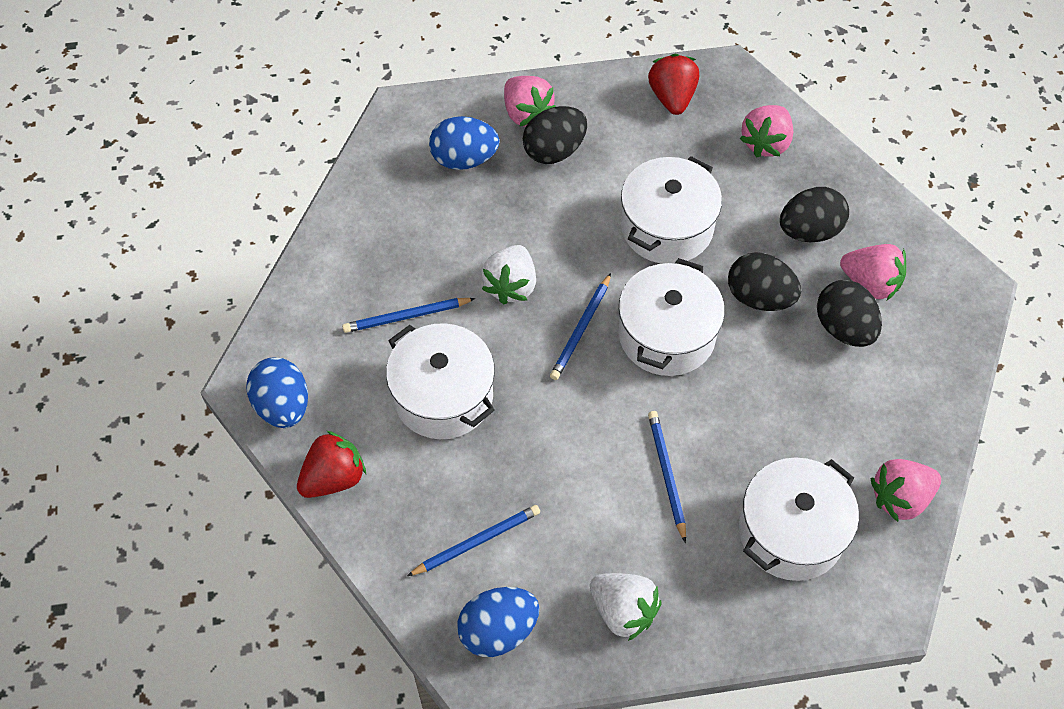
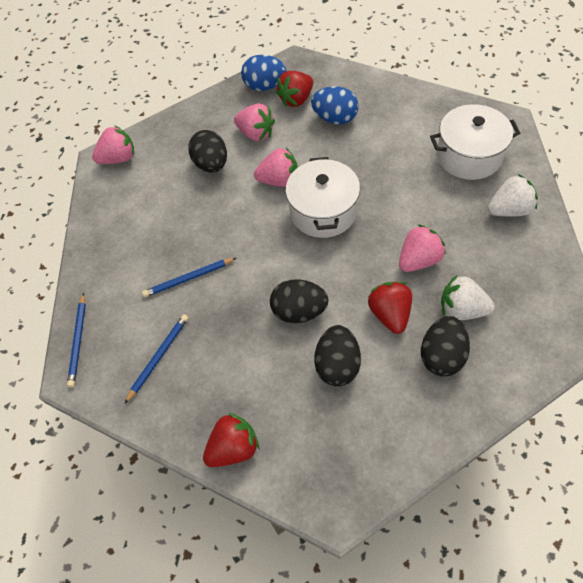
blue egg: 3 -> 2
blue pencil: 4 -> 3
red strawberry: 2 -> 3
white pot: 4 -> 2

